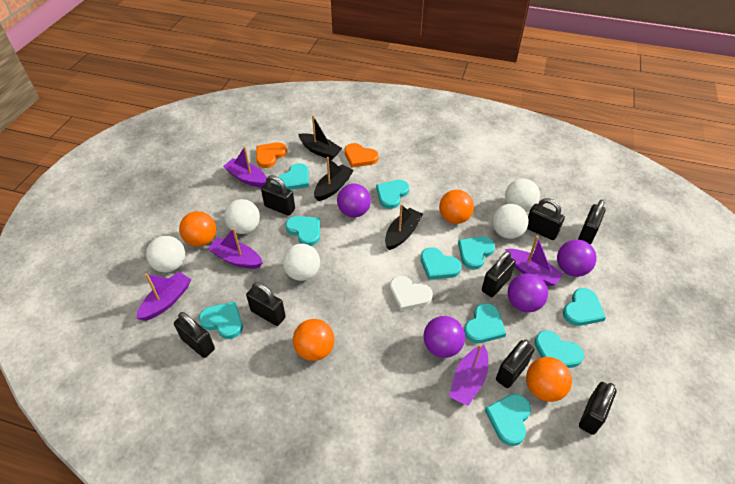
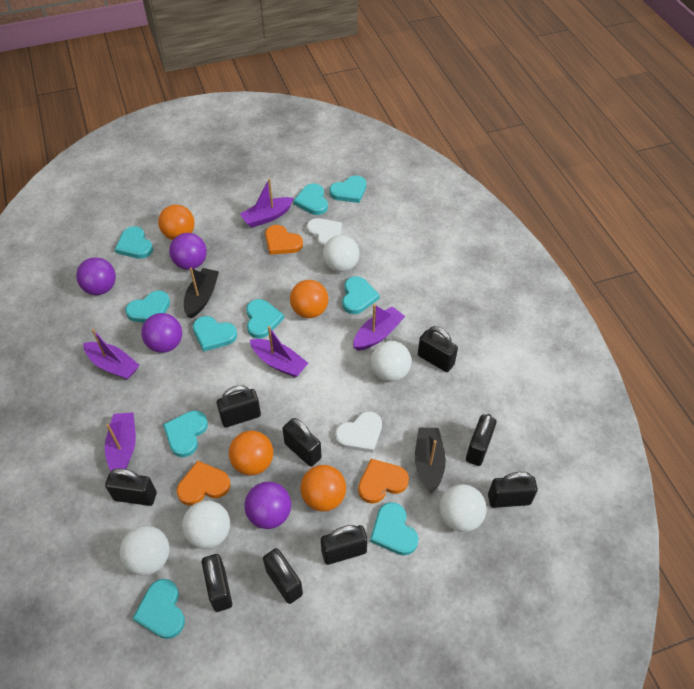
black boat: 3 -> 2
black padlock: 8 -> 9
orange heart: 2 -> 3
white heart: 1 -> 2

